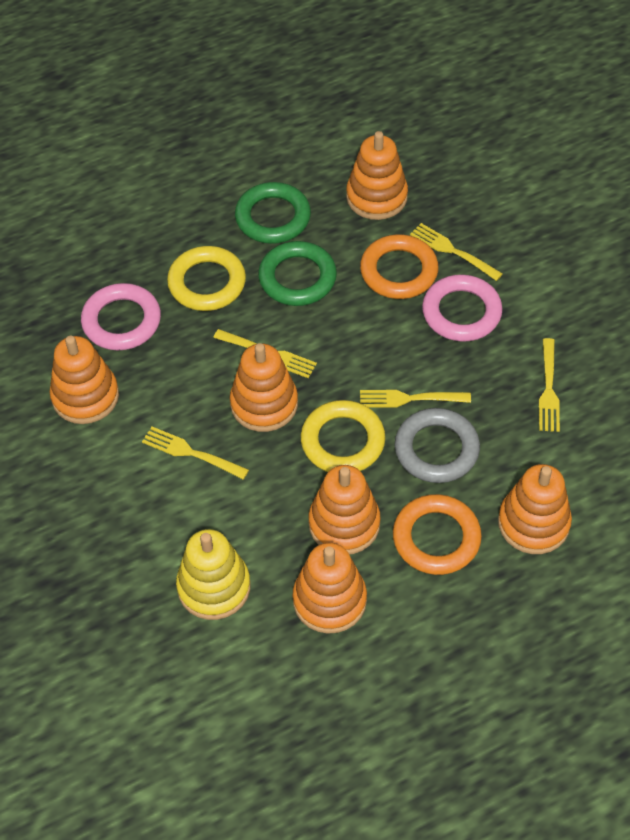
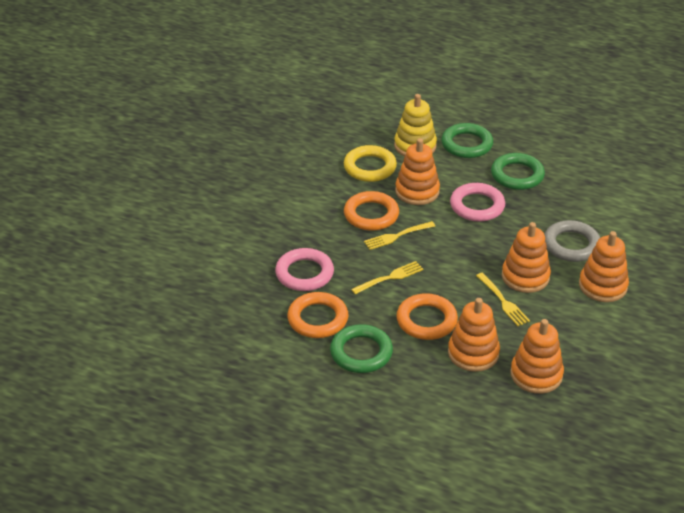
green ring: 2 -> 3
orange ring: 2 -> 3
orange stacking toy: 6 -> 5
yellow fork: 5 -> 3
yellow ring: 2 -> 1

